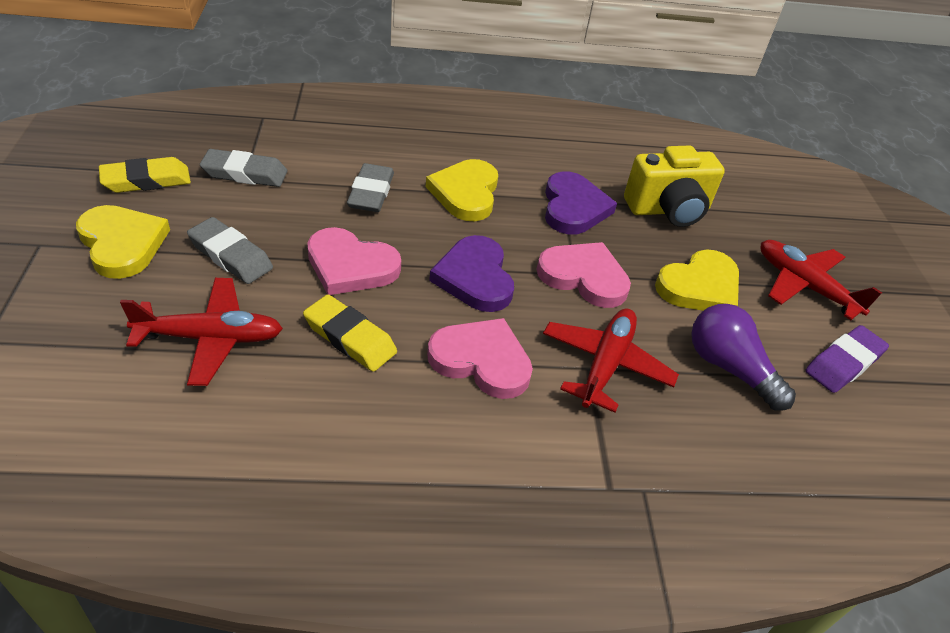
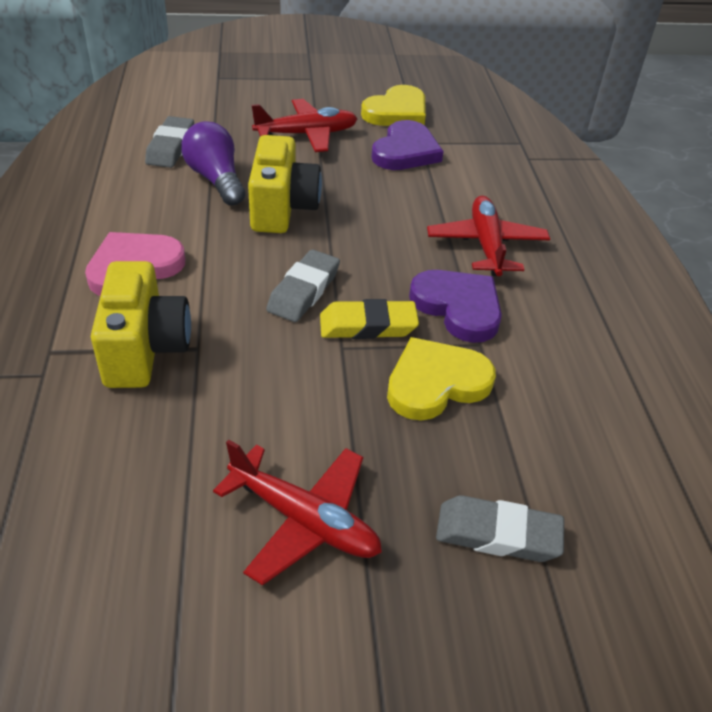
pink heart: 3 -> 1
purple eraser: 1 -> 0
yellow camera: 1 -> 2
yellow eraser: 2 -> 1
yellow heart: 3 -> 2

